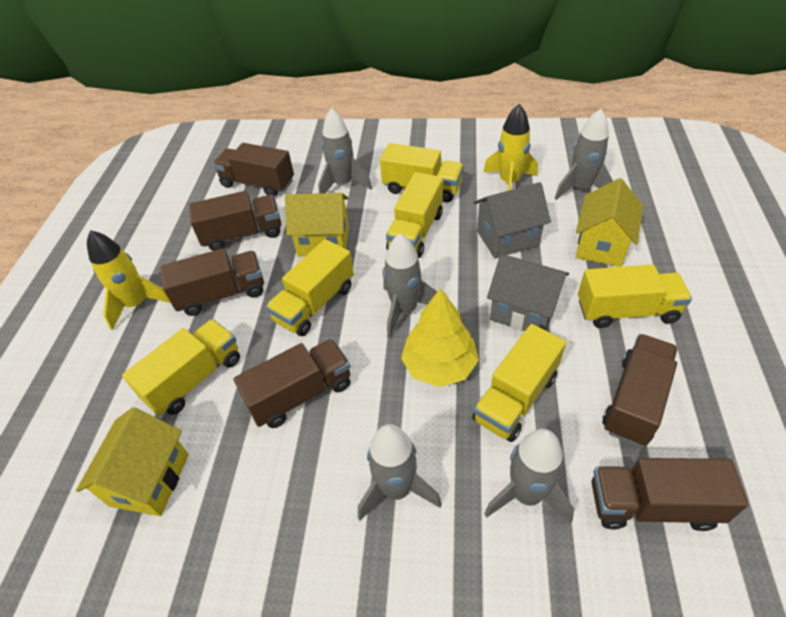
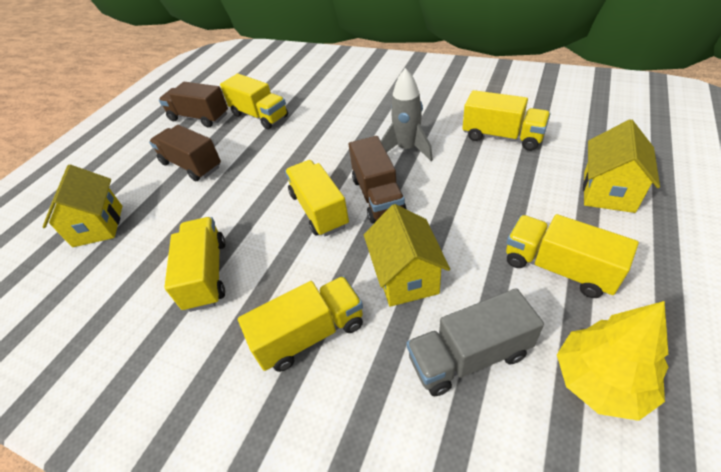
brown truck: 6 -> 3
grey house: 2 -> 0
grey rocket: 5 -> 1
grey truck: 0 -> 1
yellow rocket: 2 -> 0

